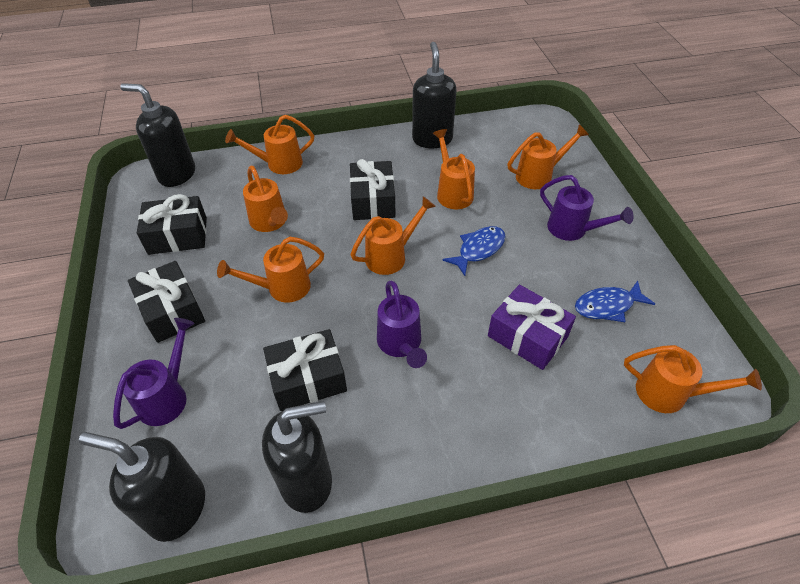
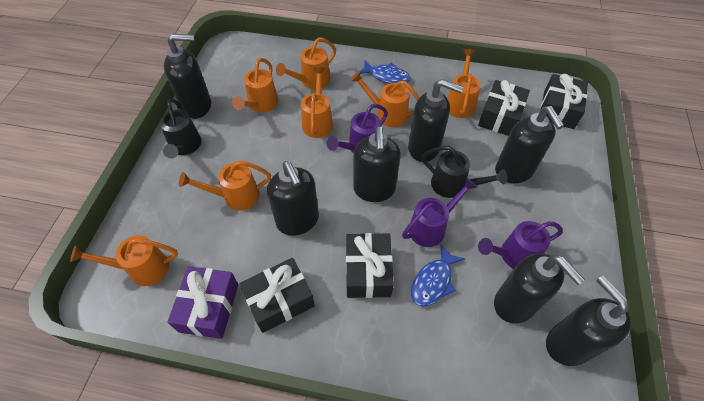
black soap dispenser: 4 -> 7
black watering can: 0 -> 2

